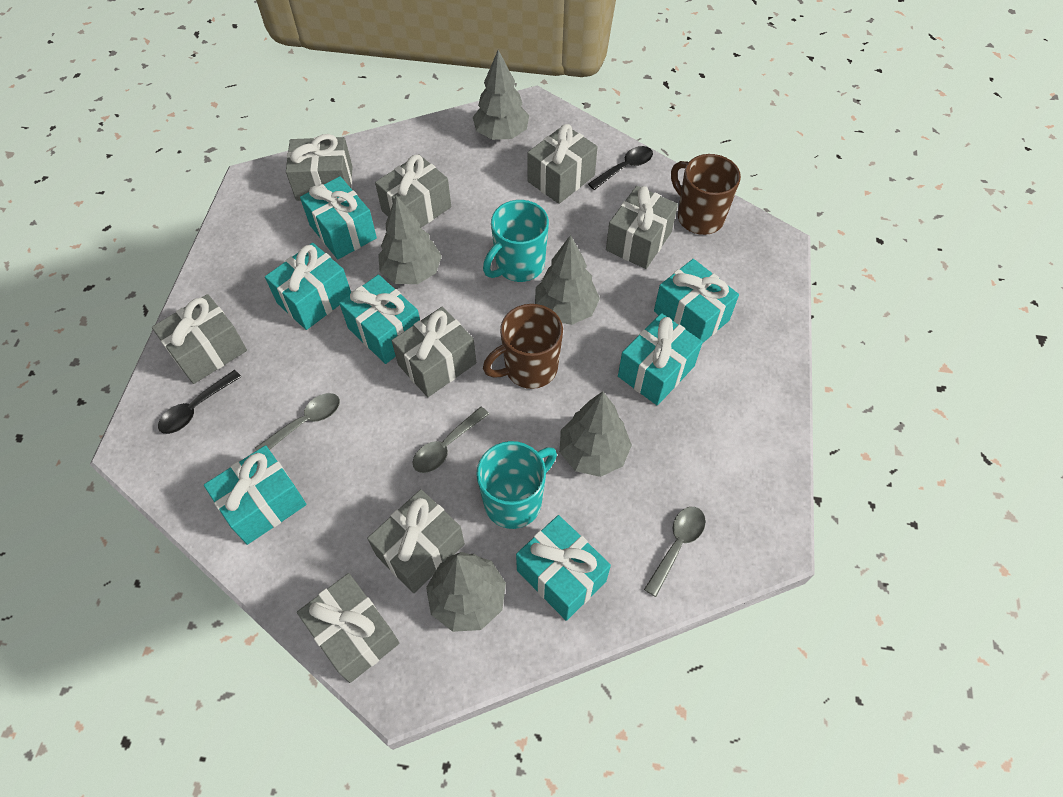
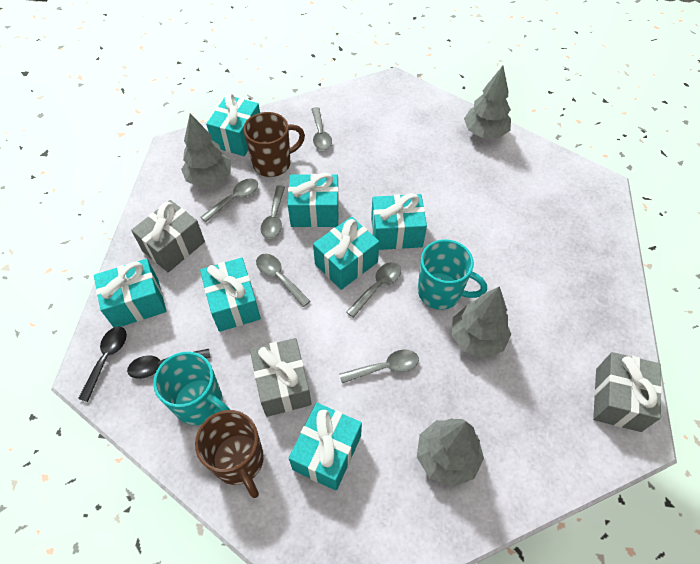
grey gift: 8 -> 3
grey spoon: 3 -> 6
grey tree: 5 -> 4

